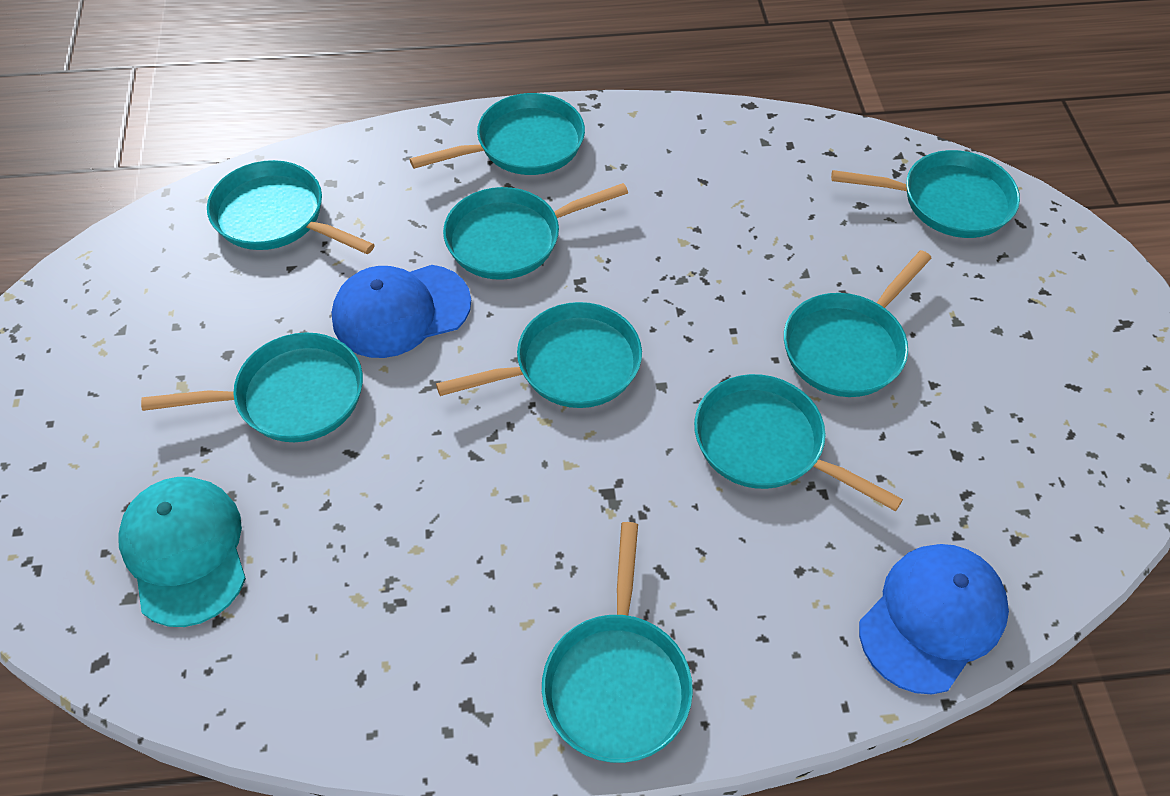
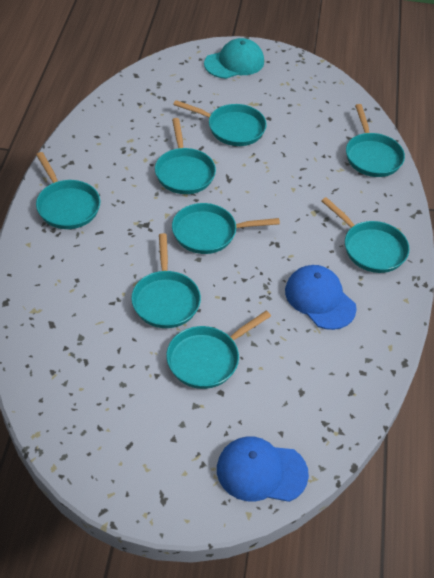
turquoise pan: 9 -> 8

